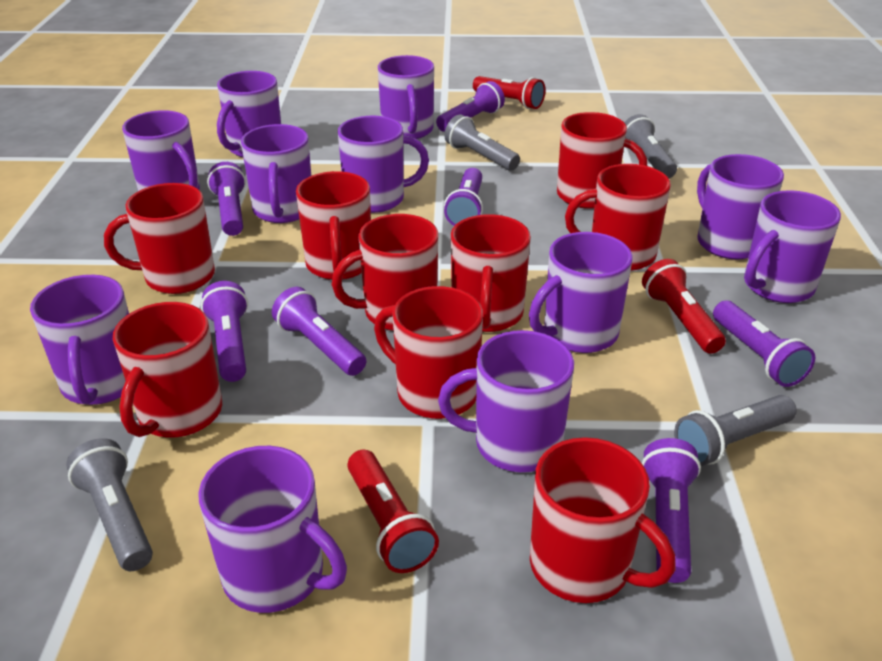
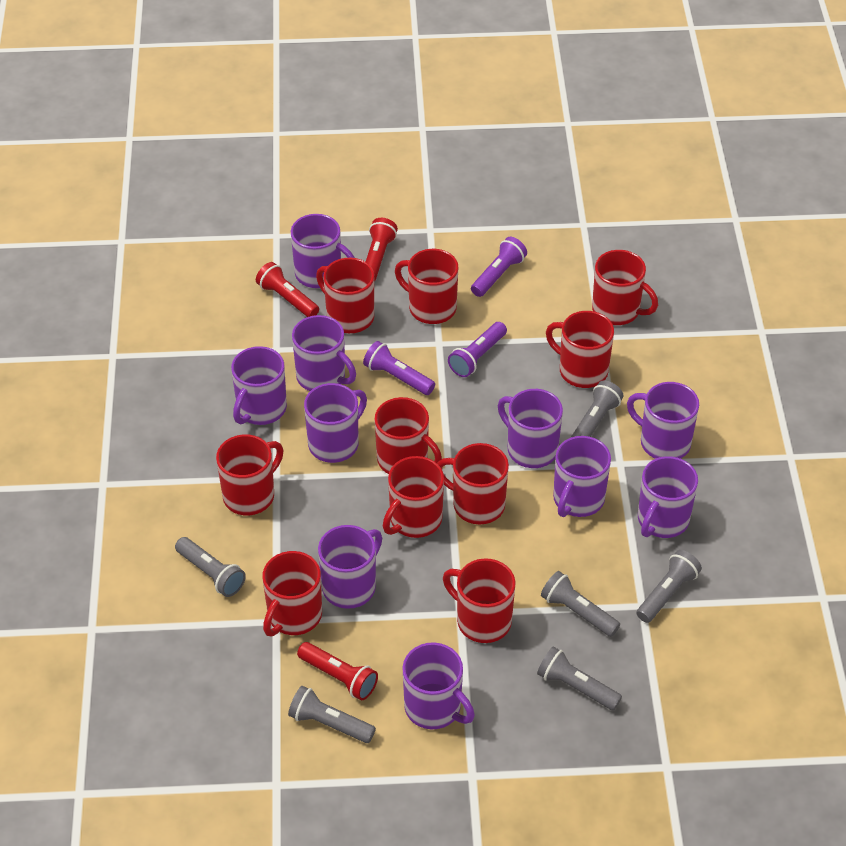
grey flashlight: 4 -> 6
purple flashlight: 7 -> 3
purple mug: 11 -> 10
red mug: 9 -> 10

